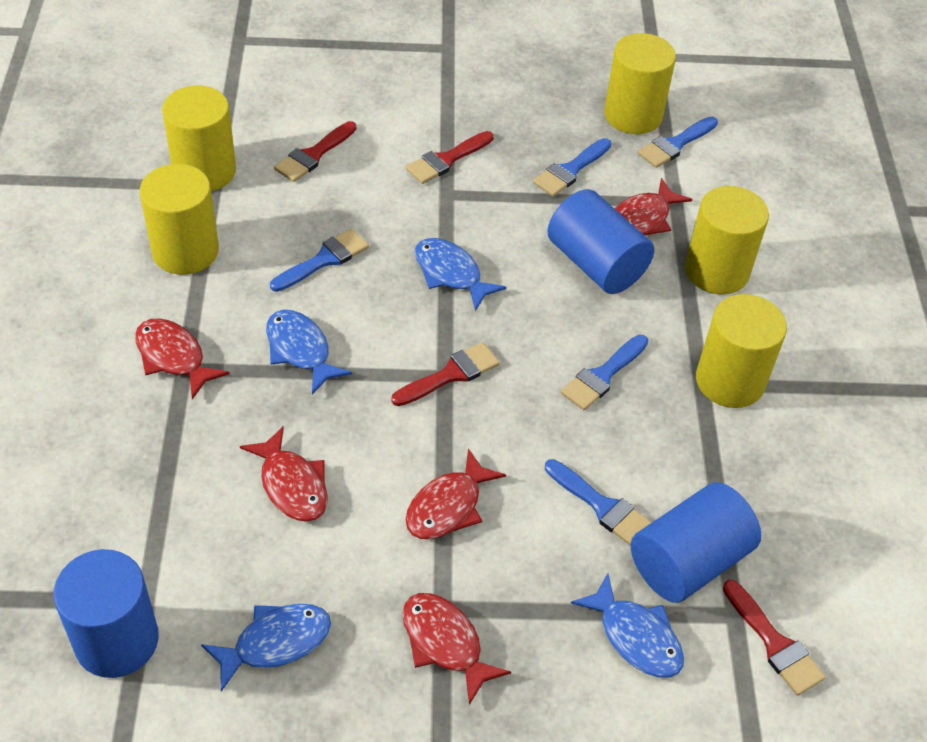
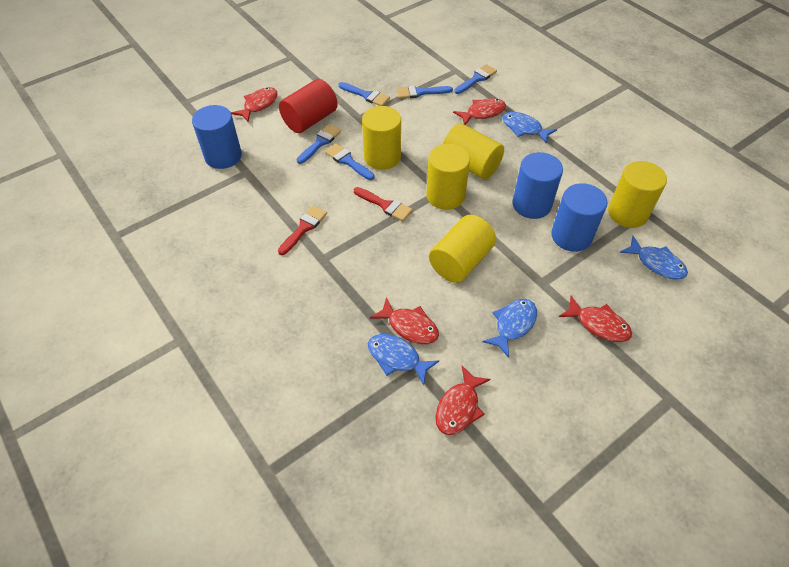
red brush: 4 -> 2
red cylinder: 0 -> 1

